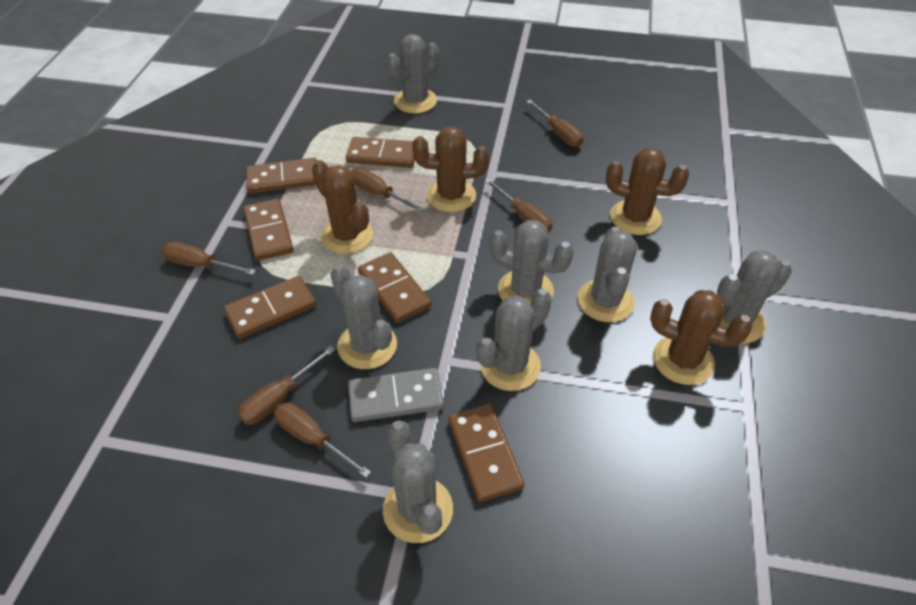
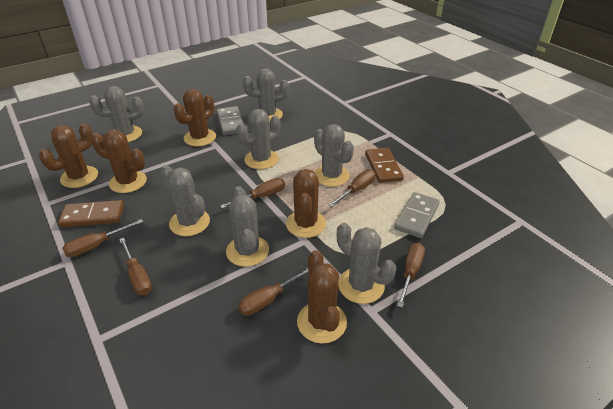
brown cactus: 4 -> 5
brown domino: 6 -> 2
grey domino: 1 -> 2

